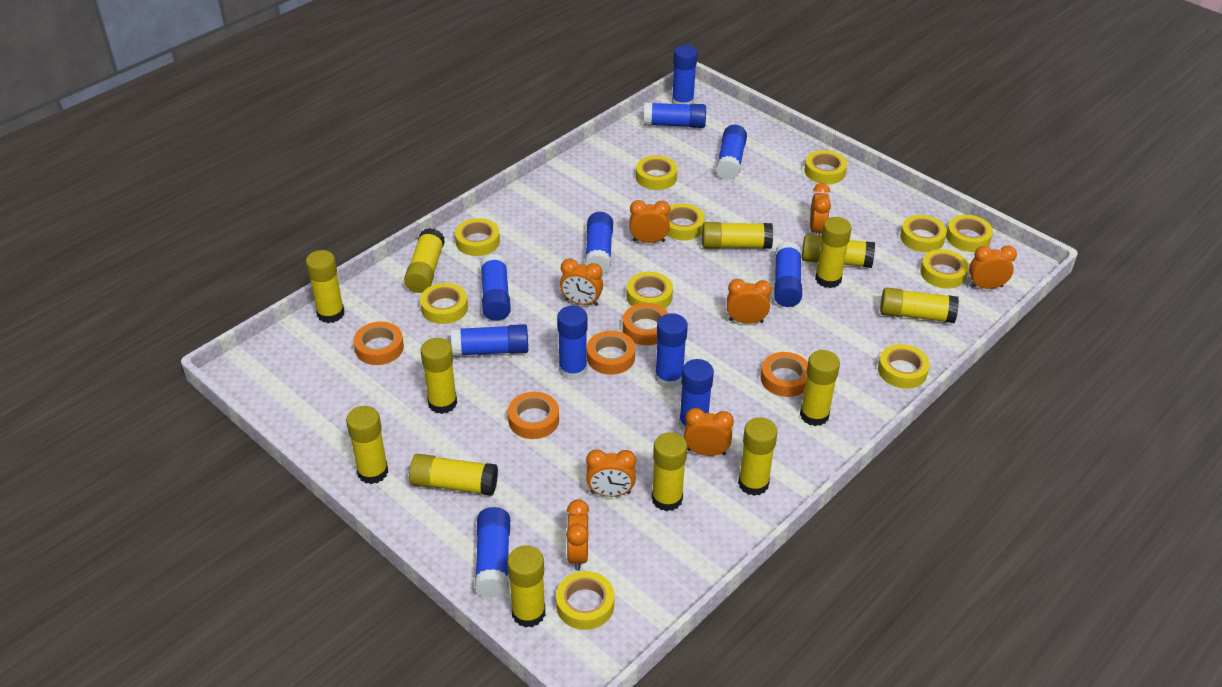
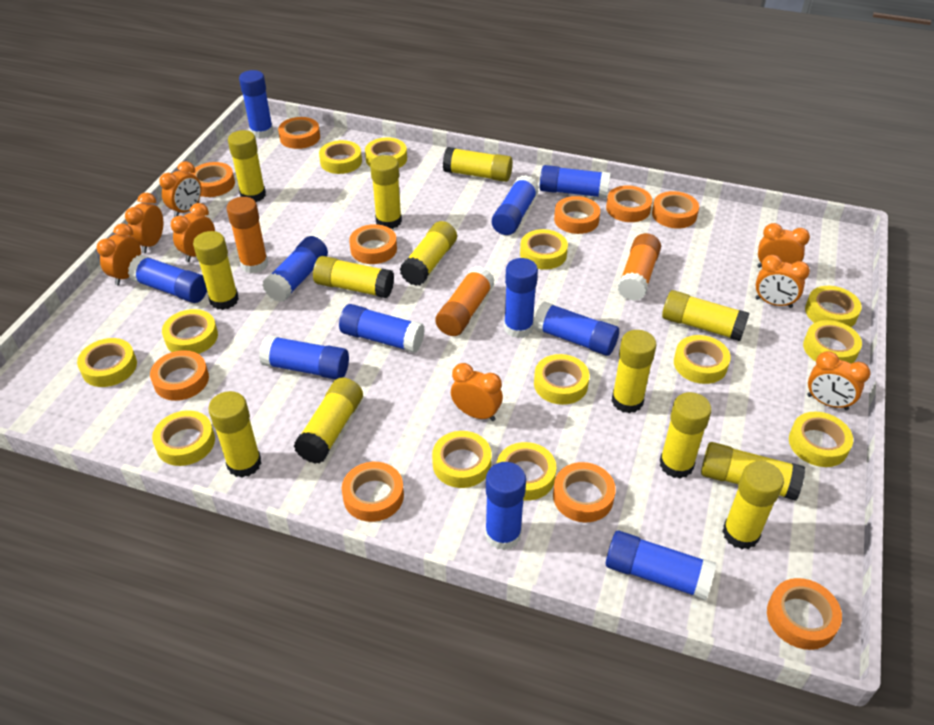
orange glue stick: 0 -> 3
orange tape: 5 -> 10
yellow tape: 11 -> 13

